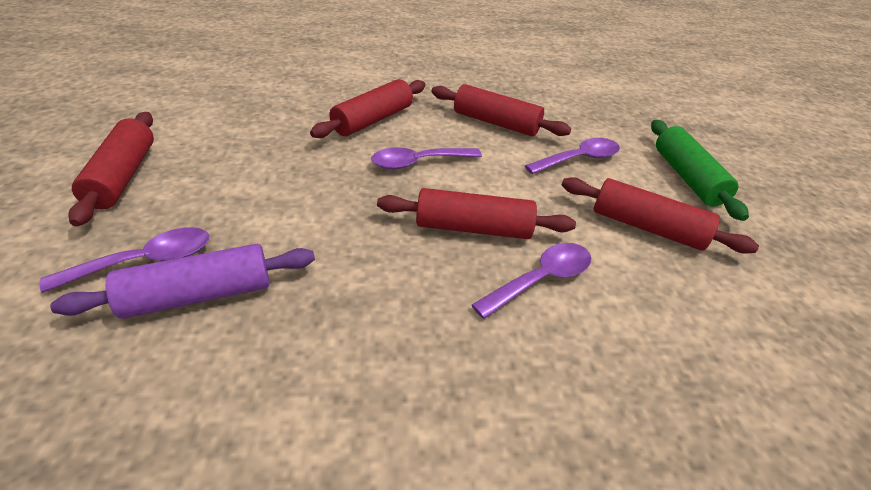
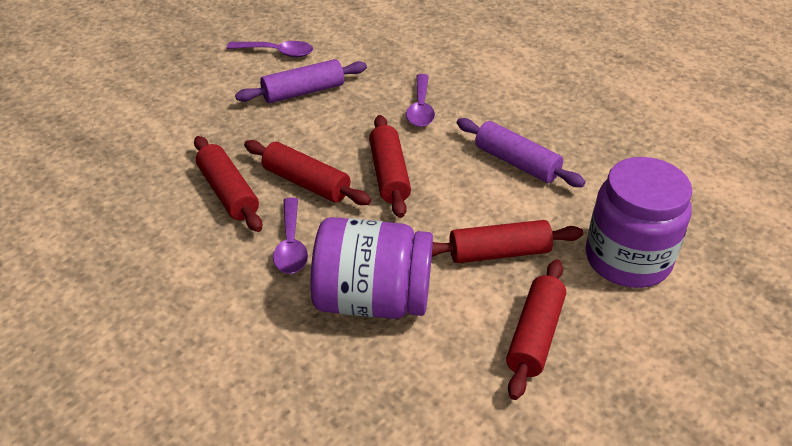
green rolling pin: 1 -> 0
purple jar: 0 -> 2
purple rolling pin: 1 -> 2
purple spoon: 4 -> 3

